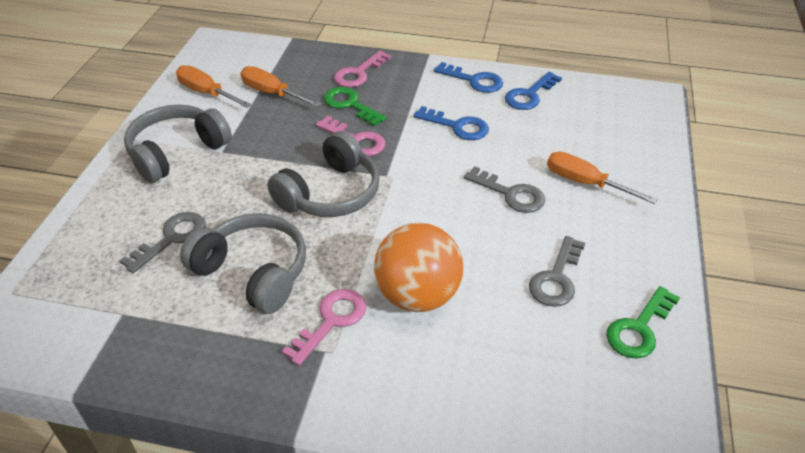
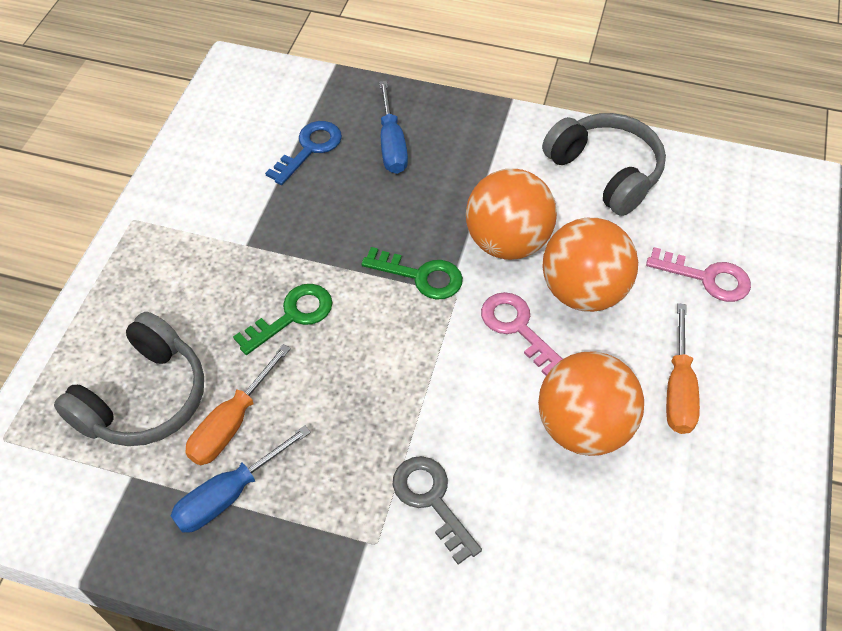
blue key: 3 -> 1
blue screwdriver: 0 -> 2
grey headphones: 3 -> 2
grey key: 3 -> 1
orange ball: 1 -> 3
orange screwdriver: 3 -> 2
pink key: 3 -> 2

